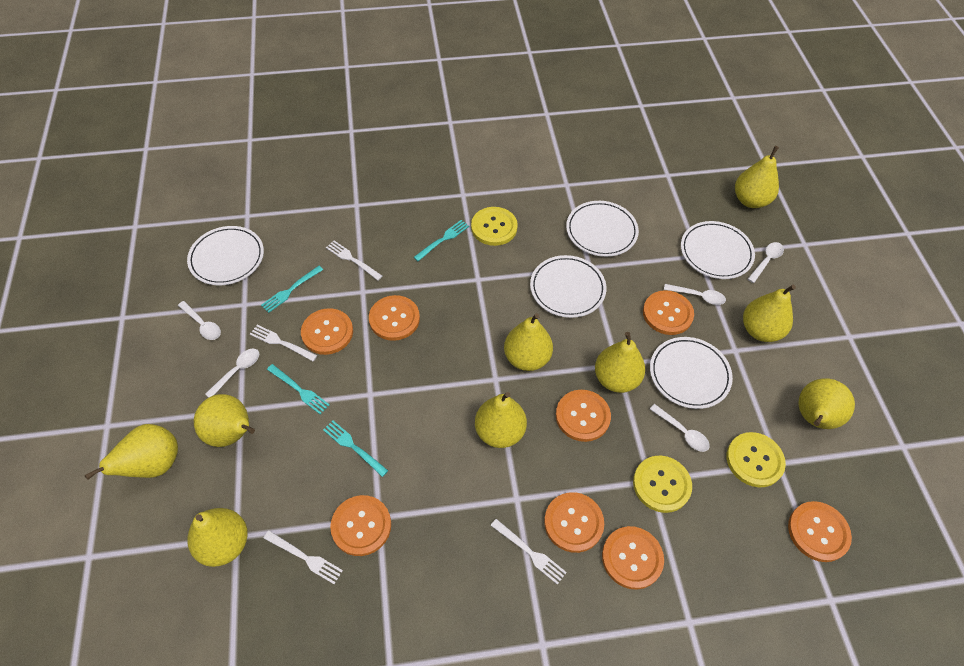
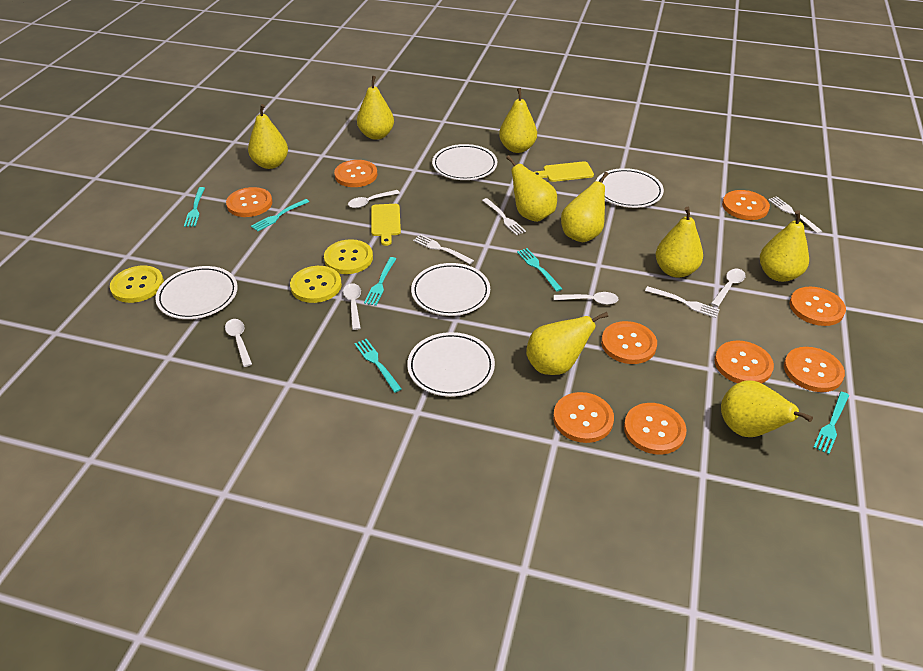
orange button: 8 -> 9
turquoise fork: 4 -> 6
yellow cutting board: 0 -> 2

